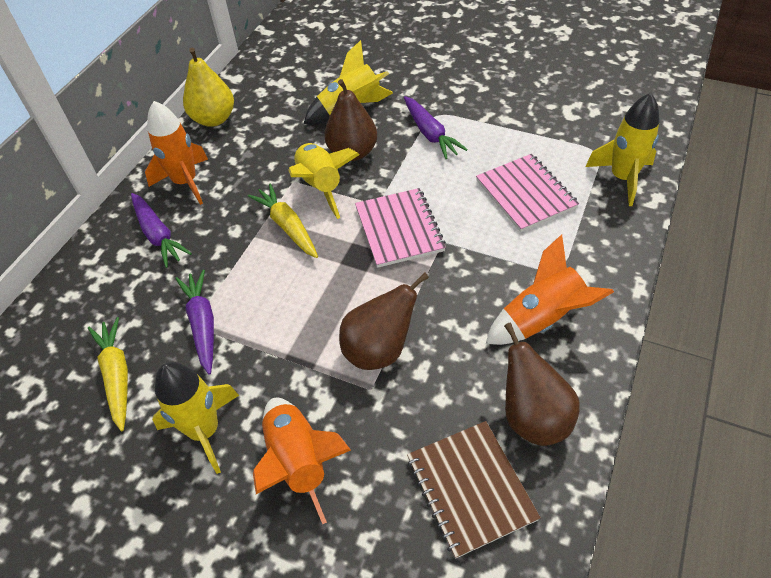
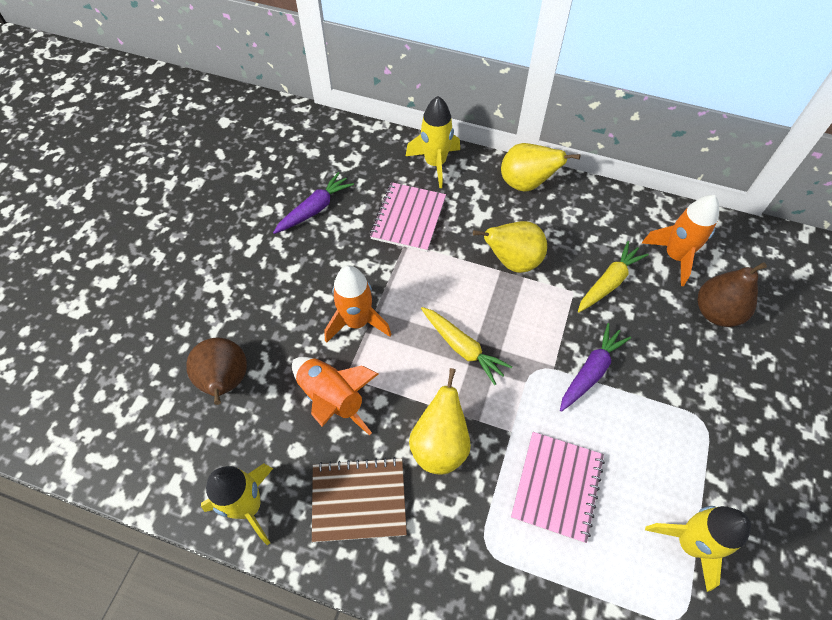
brown pear: 3 -> 2
purple carrot: 3 -> 2
yellow pear: 1 -> 3
yellow rocket: 4 -> 3

